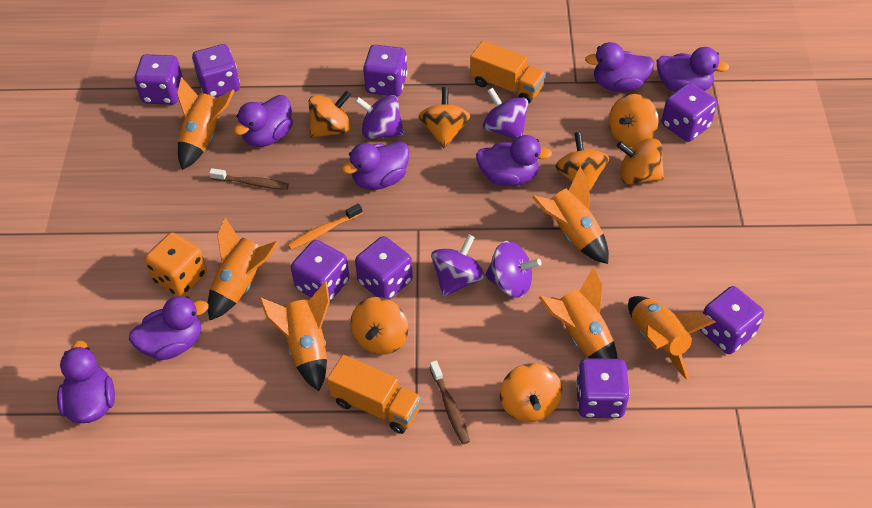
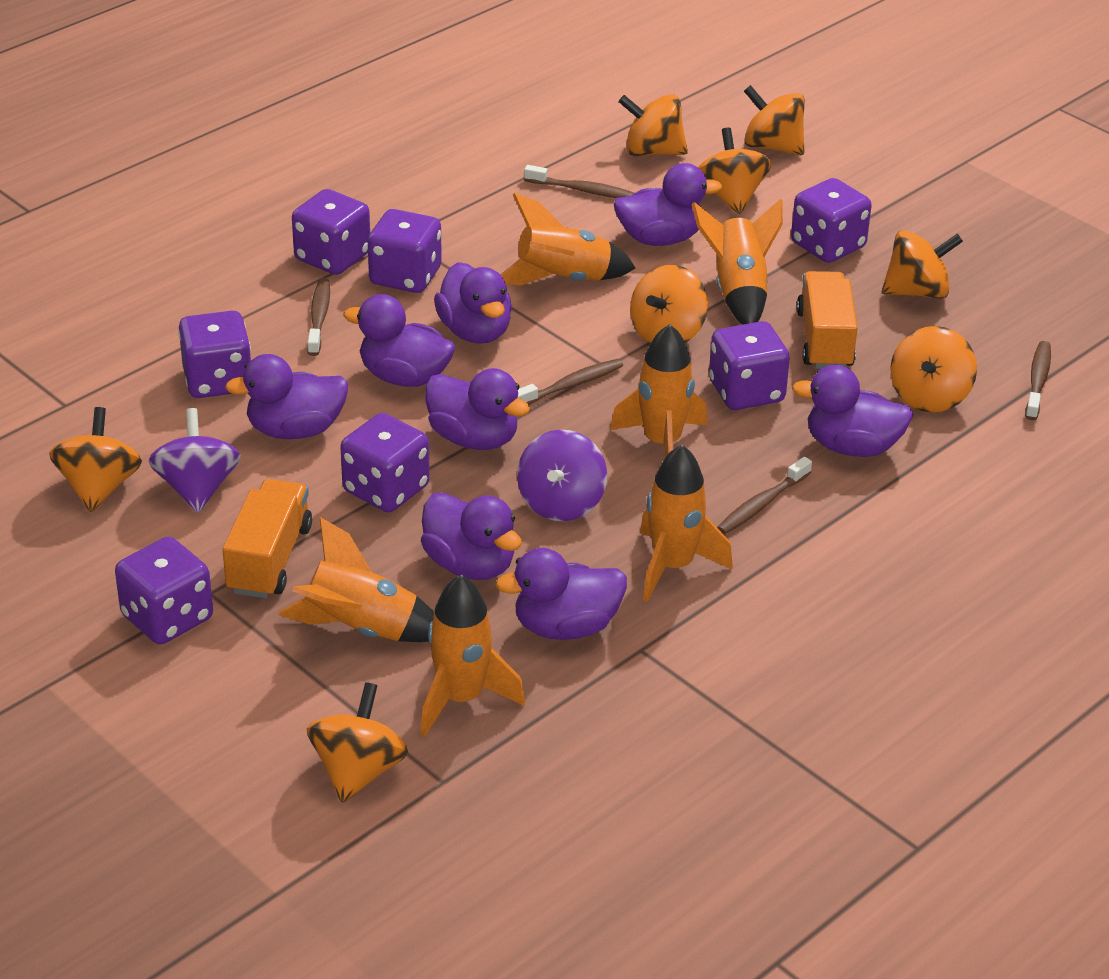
brown toothbrush: 2 -> 5
orange dice: 1 -> 0
orange spinning top: 7 -> 8
orange toothbrush: 1 -> 0
purple dice: 8 -> 7
purple duck: 7 -> 8
purple spinning top: 4 -> 2

